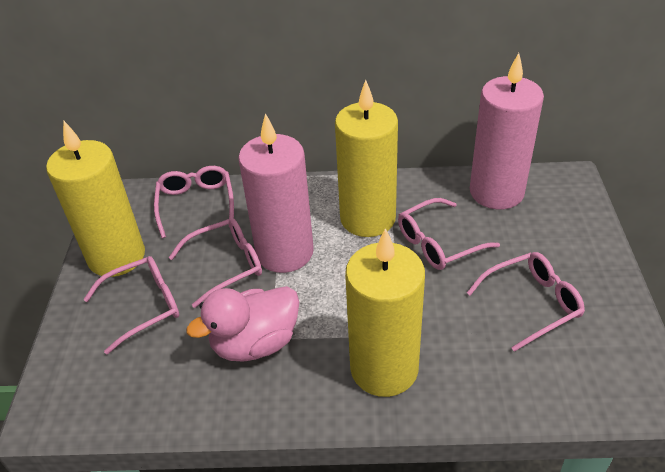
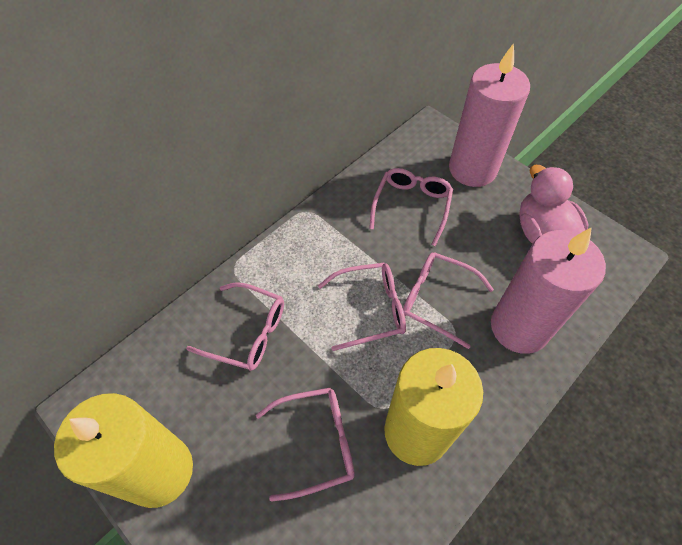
yellow candle: 3 -> 2

